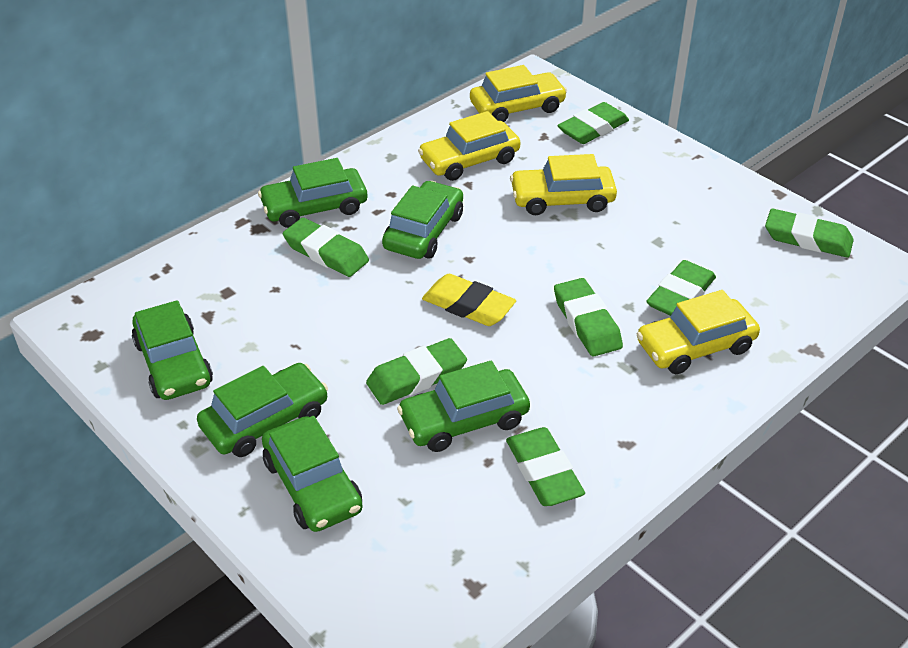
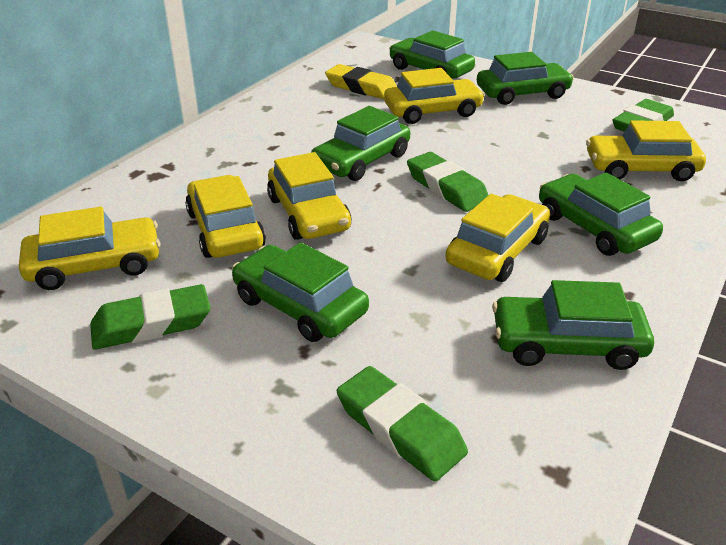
green eraser: 7 -> 4
yellow car: 4 -> 6

